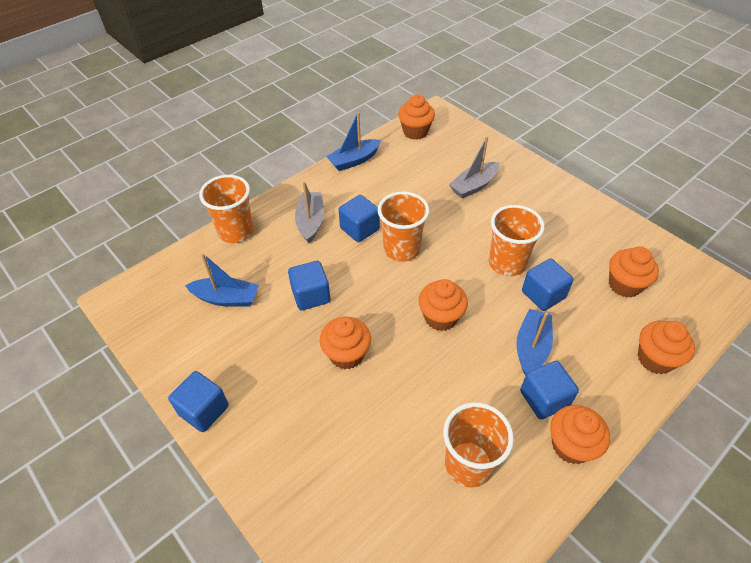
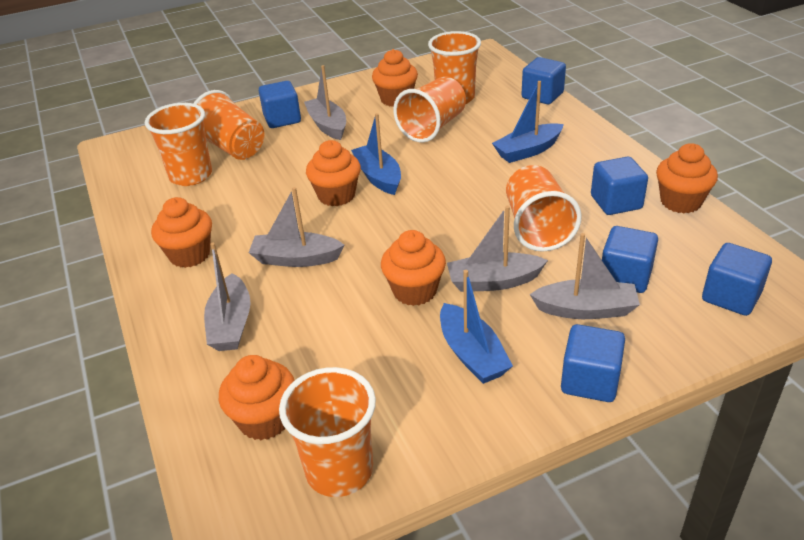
blue cube: 5 -> 6
grey boat: 2 -> 5
orange cup: 4 -> 6

